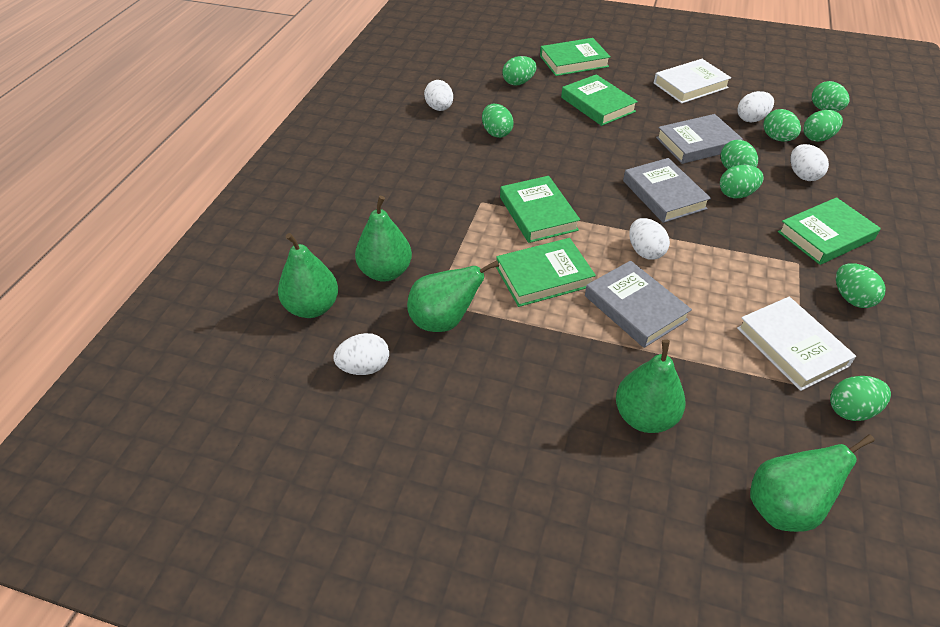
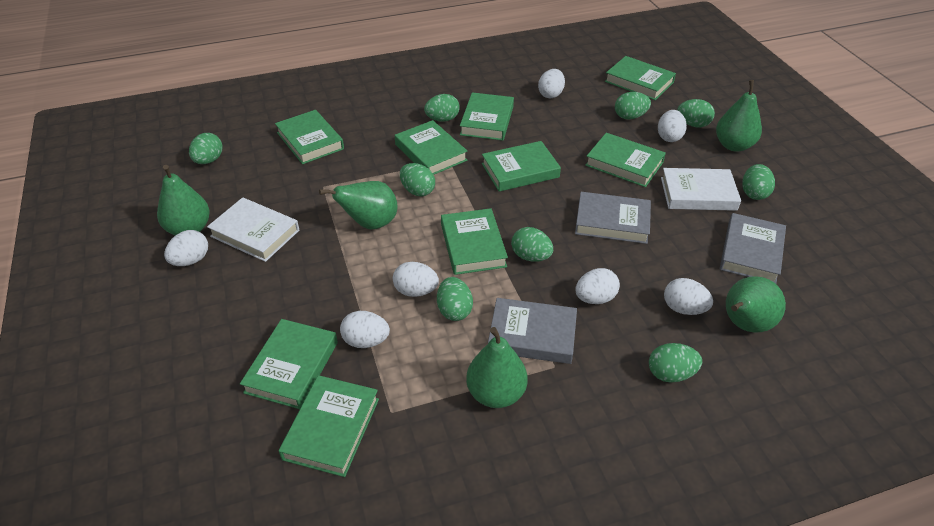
green book: 5 -> 9
white egg: 5 -> 7

